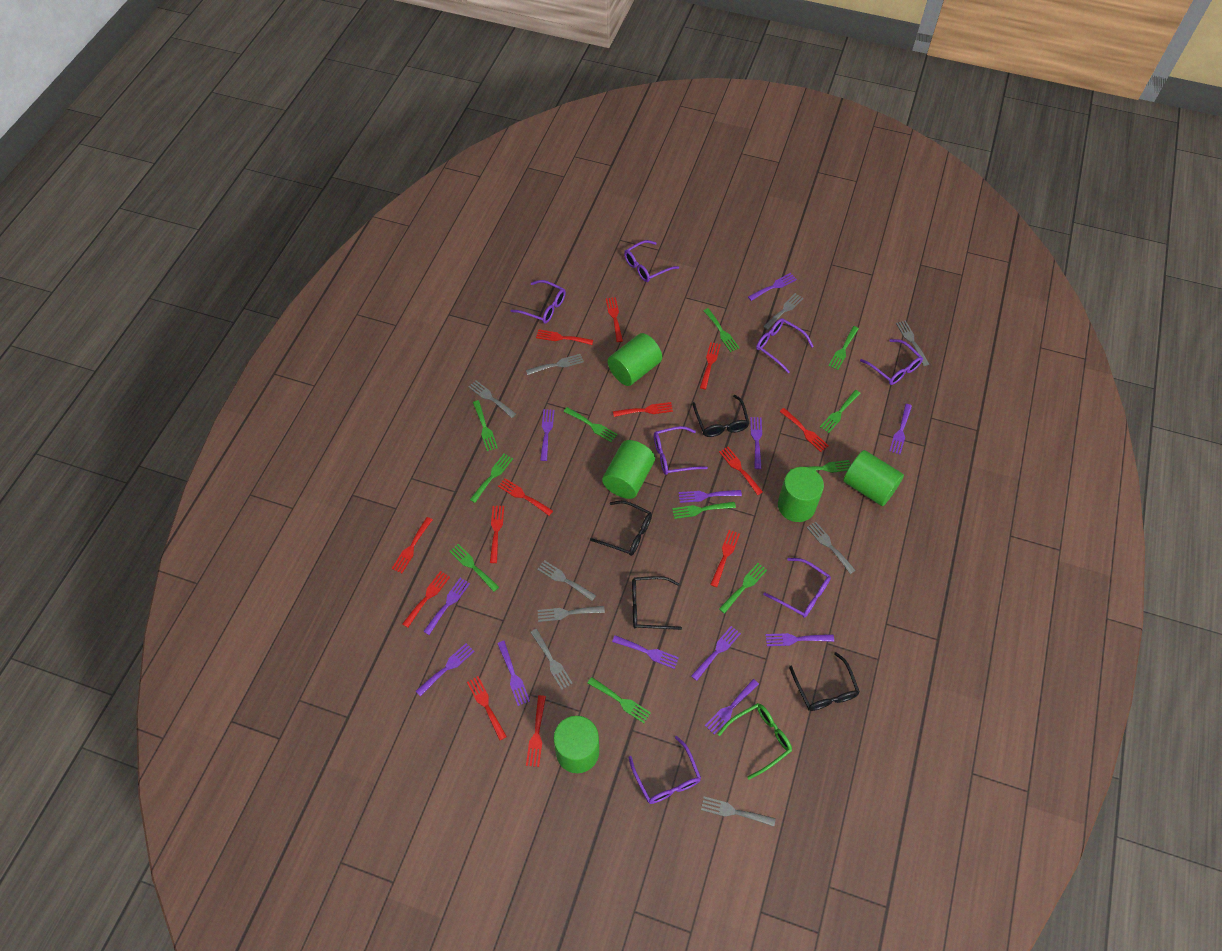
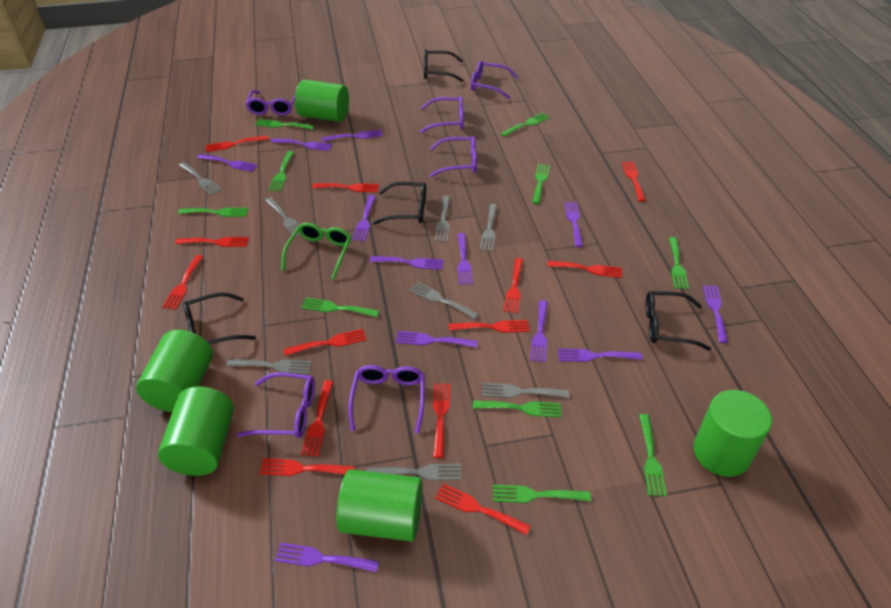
green fork: 11 -> 10
grey fork: 9 -> 8
purple glasses: 7 -> 6

